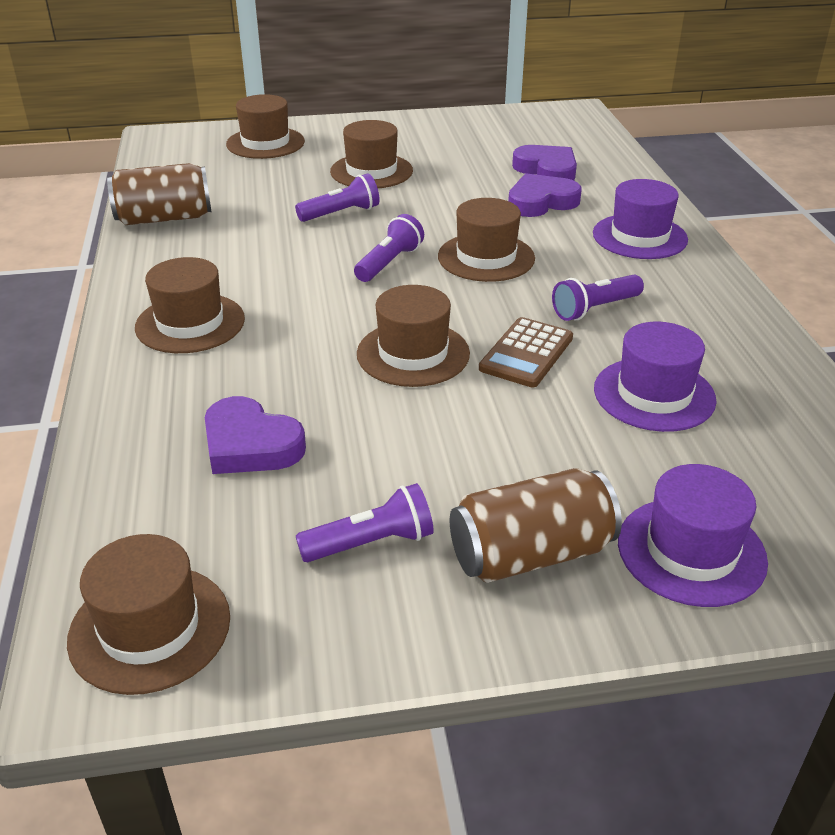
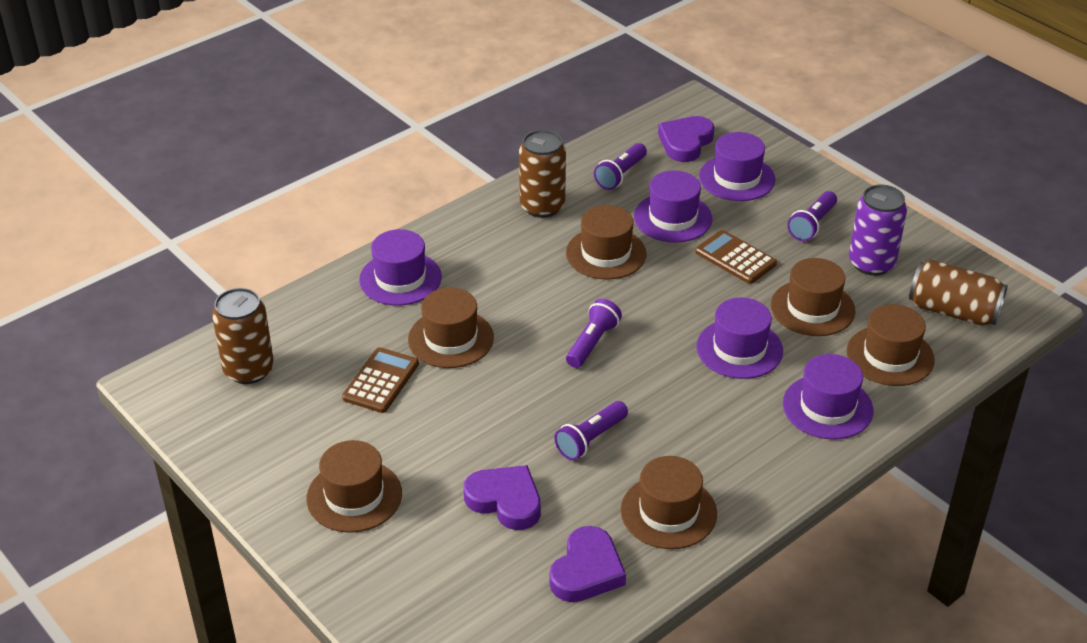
brown calculator: 1 -> 2
brown can: 2 -> 3
purple can: 0 -> 1
purple hat: 3 -> 5

